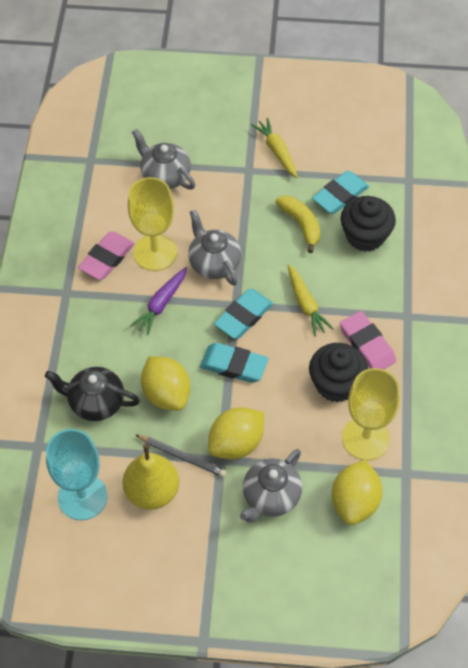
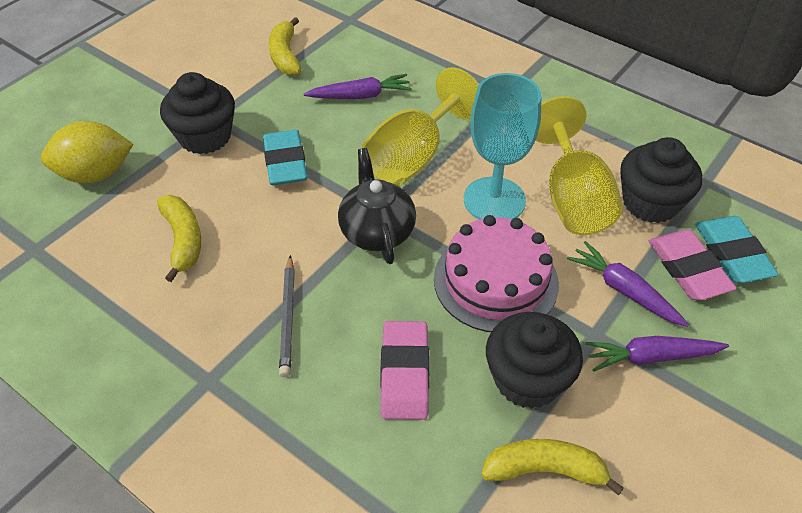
black cupcake: 2 -> 3
grey teapot: 3 -> 0
pink cake: 0 -> 1
purple carrot: 1 -> 3
turquoise eraser: 3 -> 2
yellow banana: 1 -> 3
yellow carrot: 2 -> 0
yellow lemon: 3 -> 1
yellow pear: 1 -> 0

